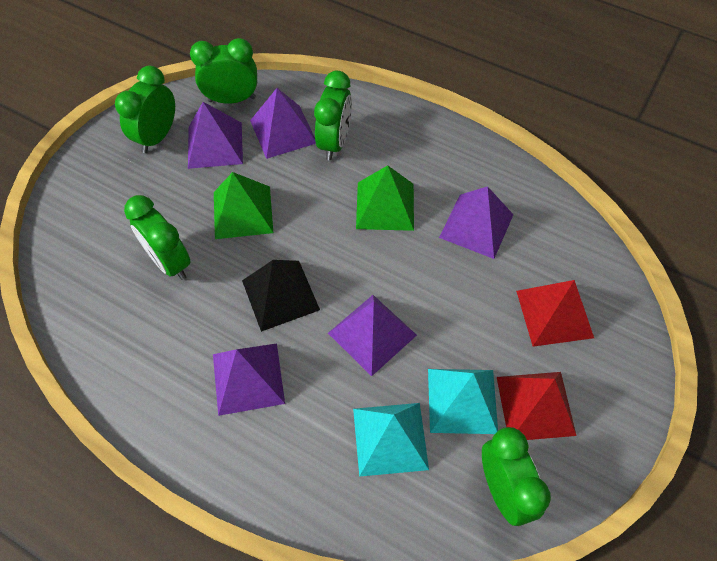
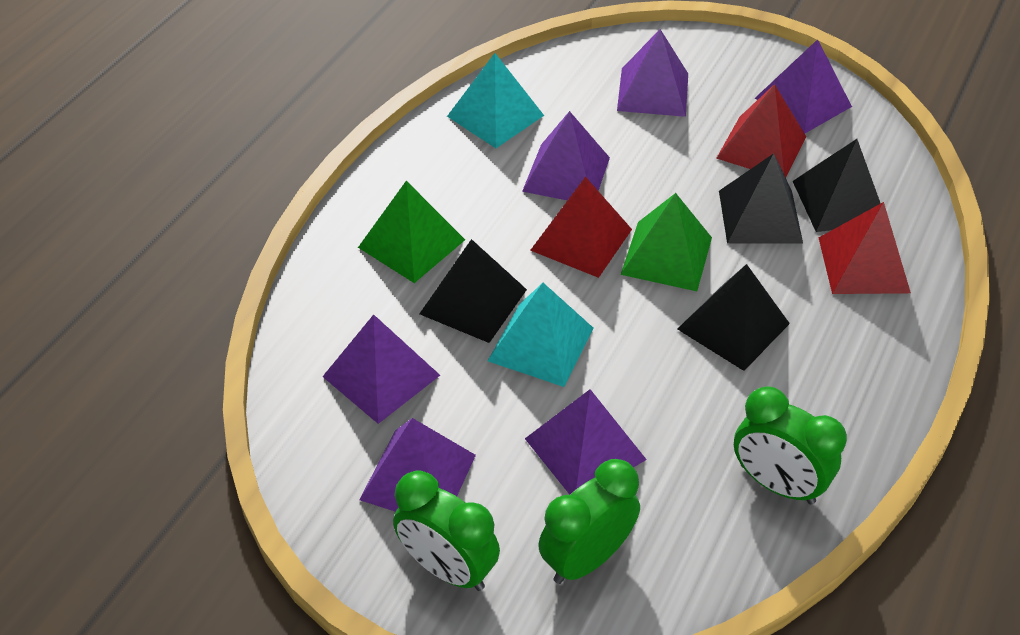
black pyramid: 1 -> 4
green clock: 5 -> 3
purple pyramid: 5 -> 6
red pyramid: 2 -> 3

